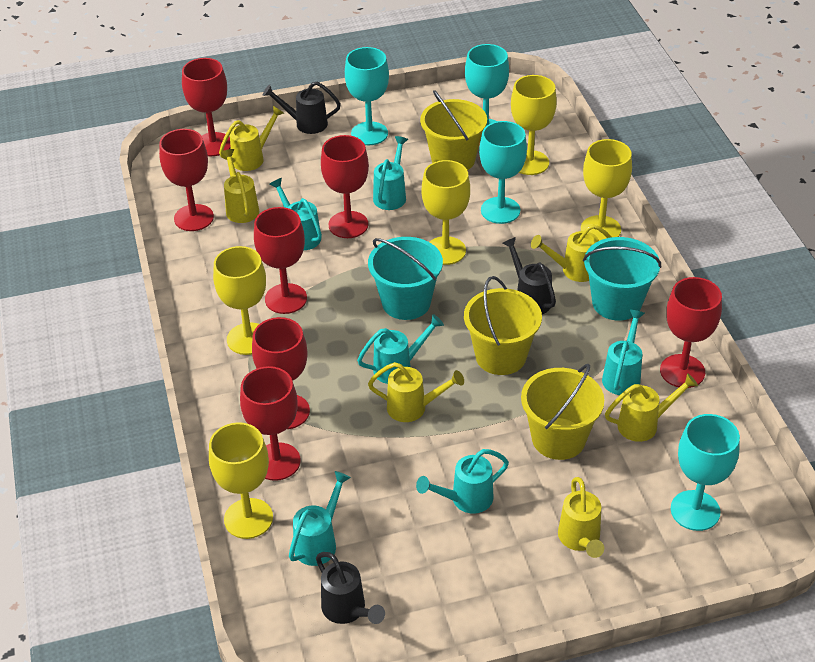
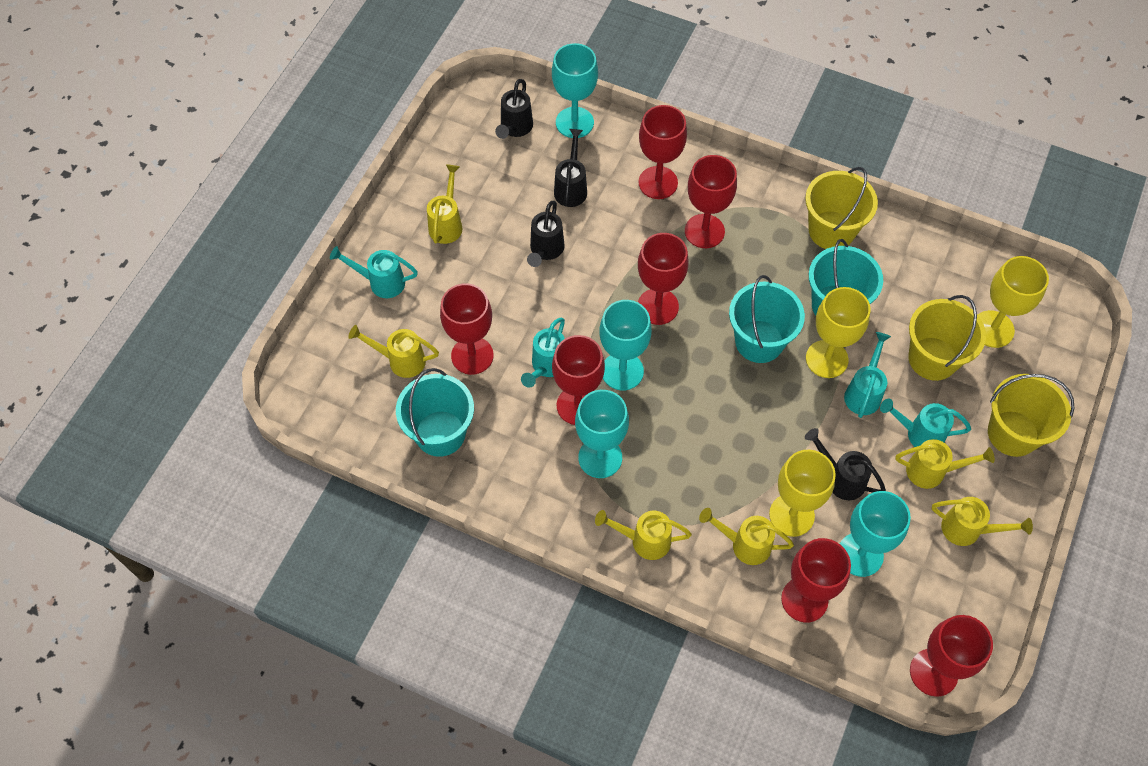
black watering can: 3 -> 4
turquoise bucket: 2 -> 3
turquoise watering can: 6 -> 4
yellow goblet: 5 -> 3

